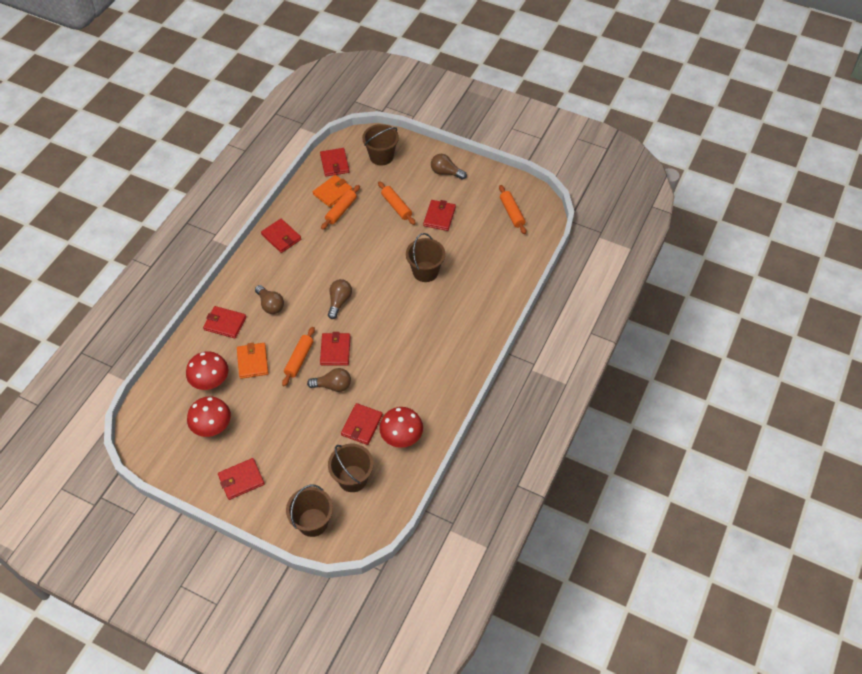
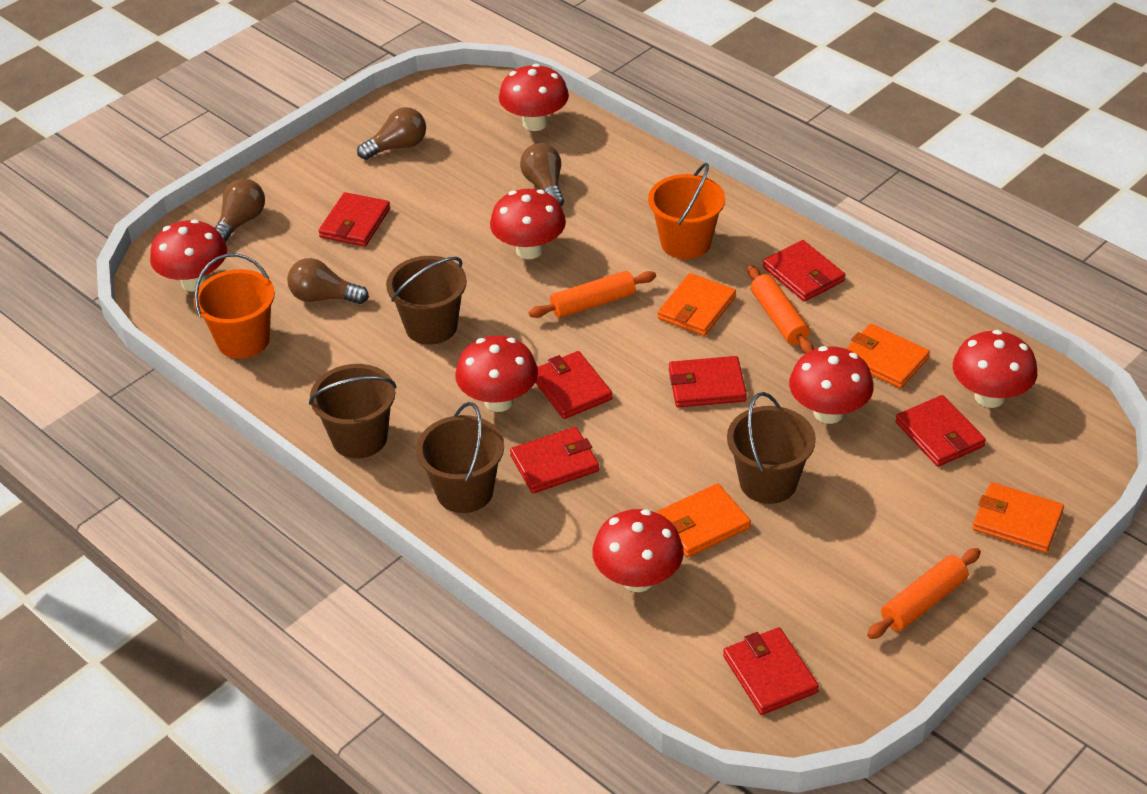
orange bucket: 0 -> 2
orange rolling pin: 4 -> 3
orange wallet: 2 -> 4
red mushroom: 3 -> 7

